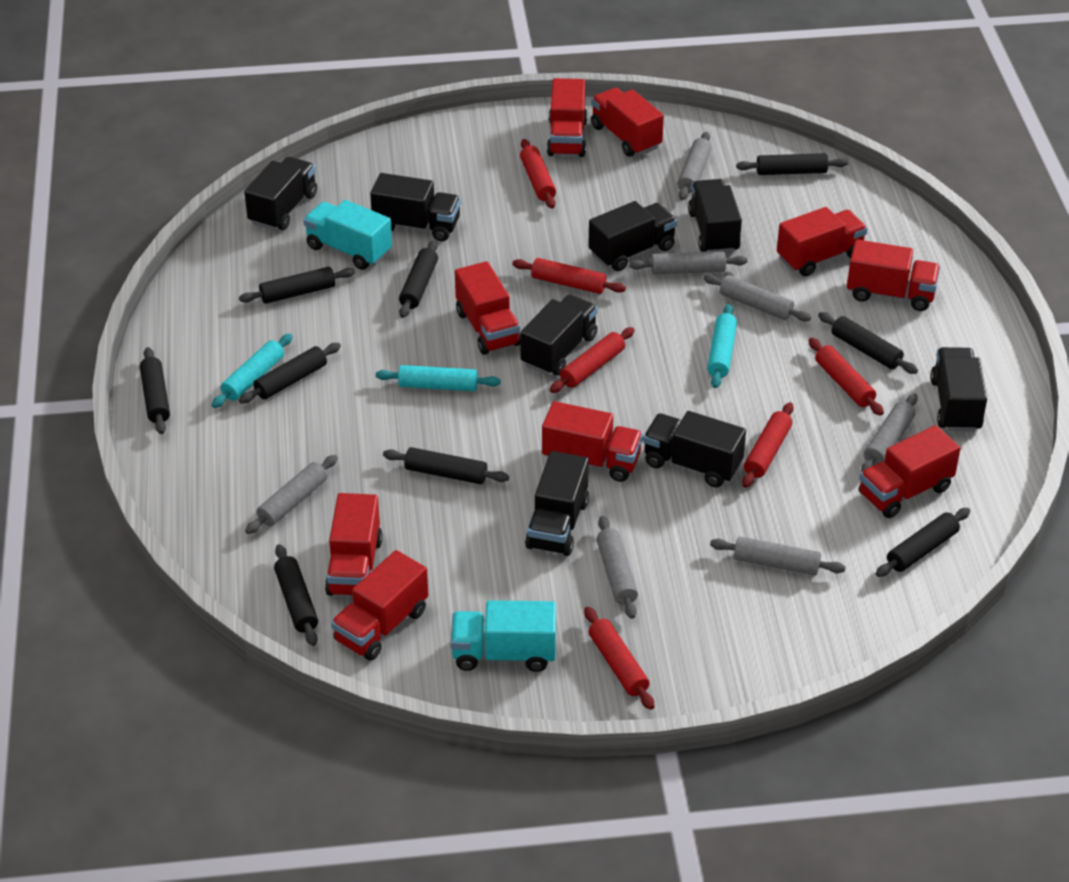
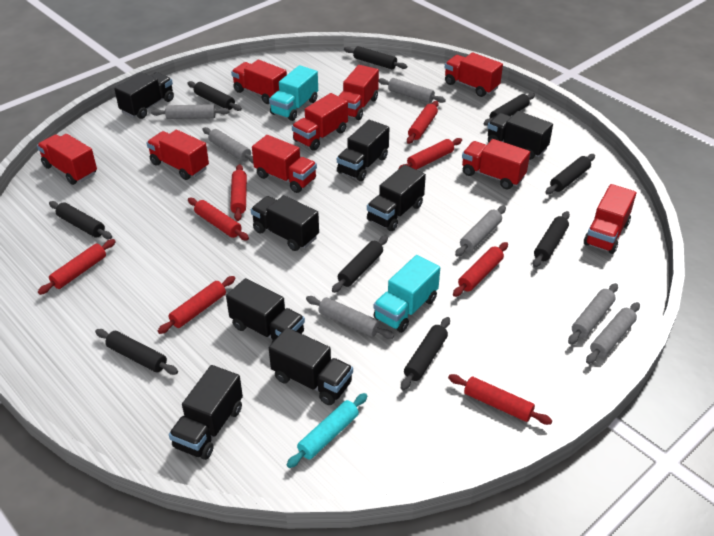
red rolling pin: 6 -> 8
turquoise rolling pin: 3 -> 1

